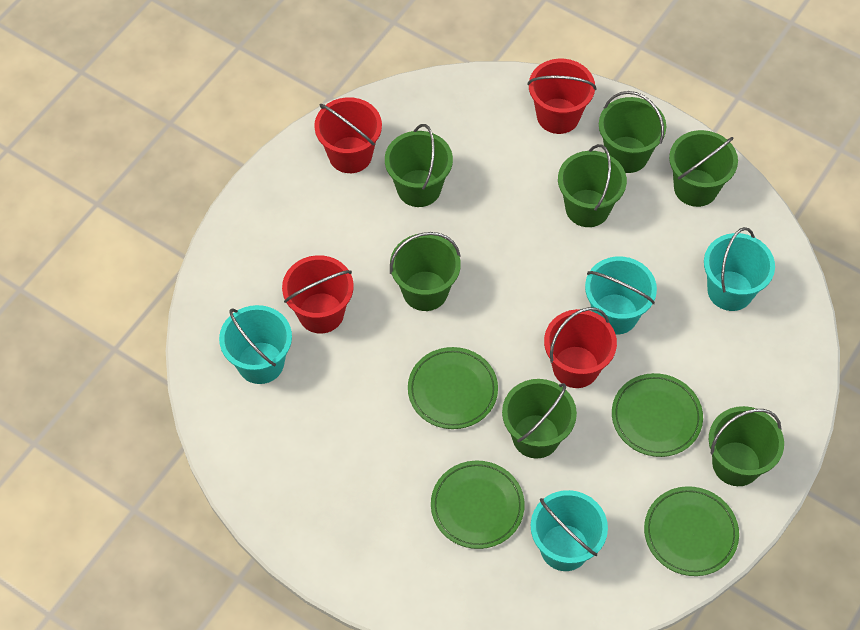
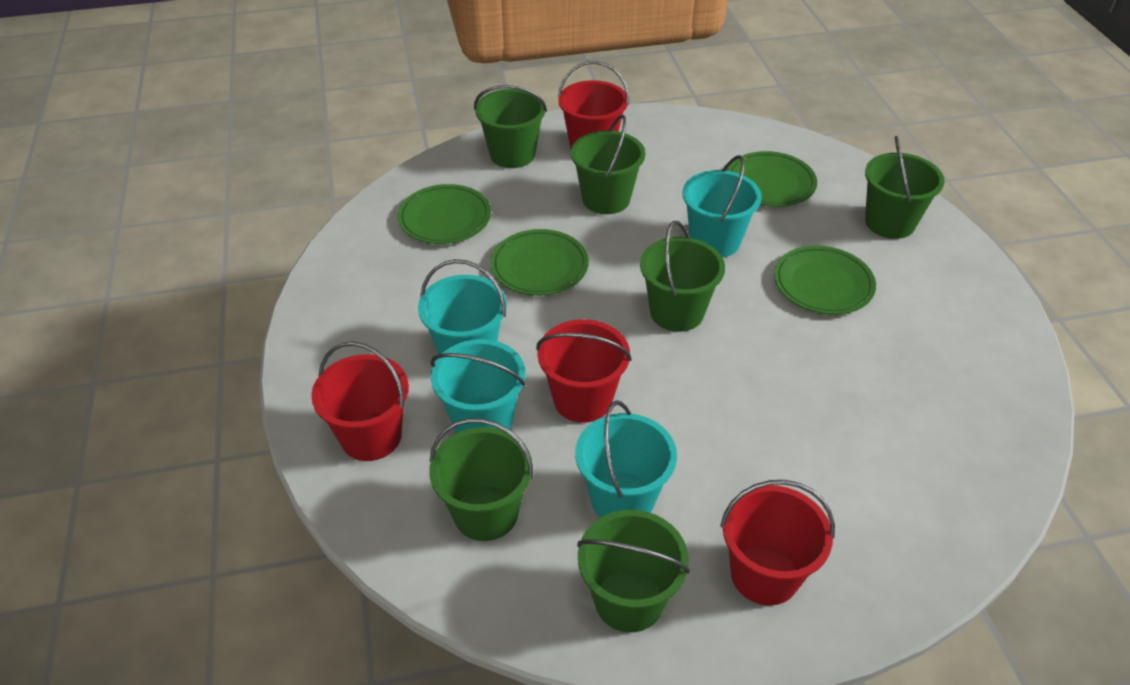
green bucket: 7 -> 6

